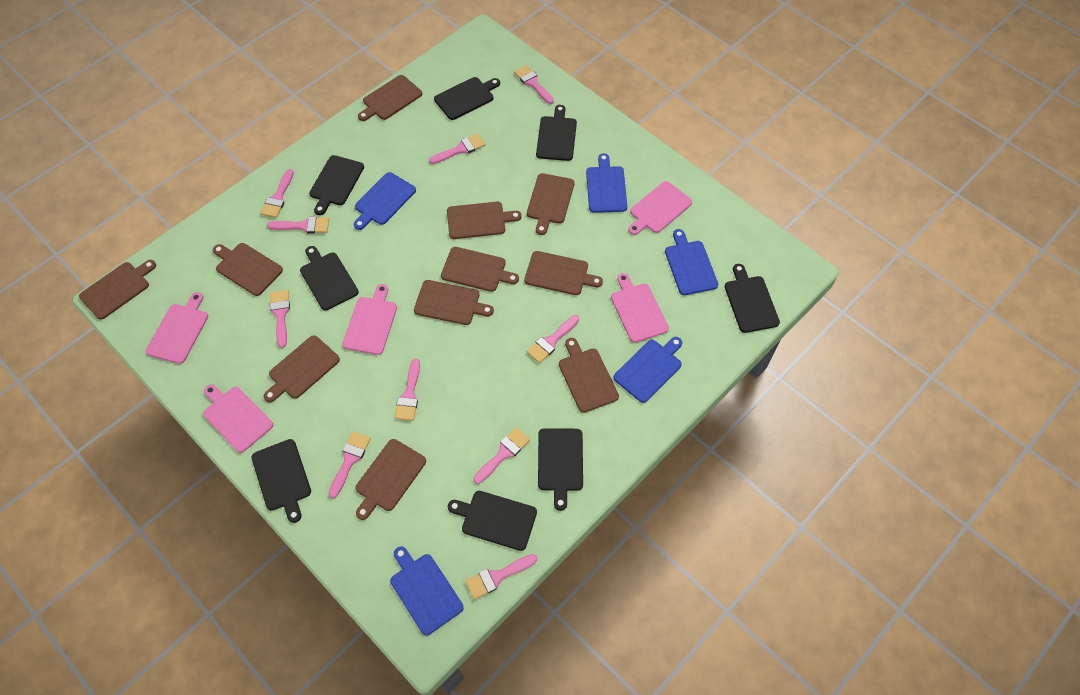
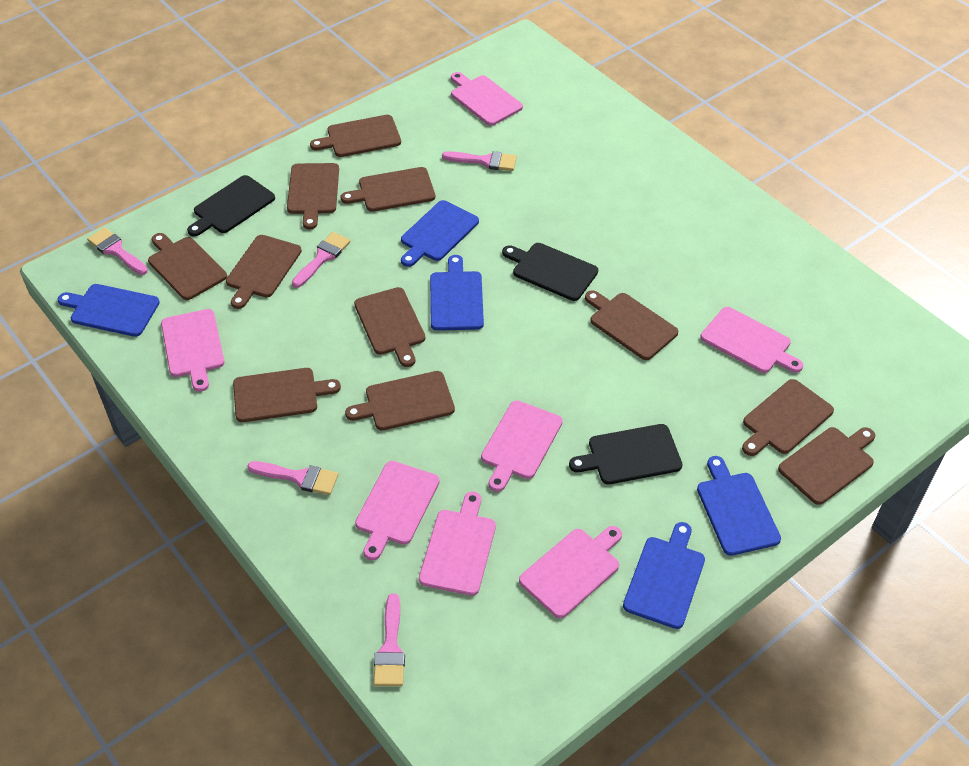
black cutting board: 8 -> 3
pink brush: 10 -> 5
pink cutting board: 5 -> 7

